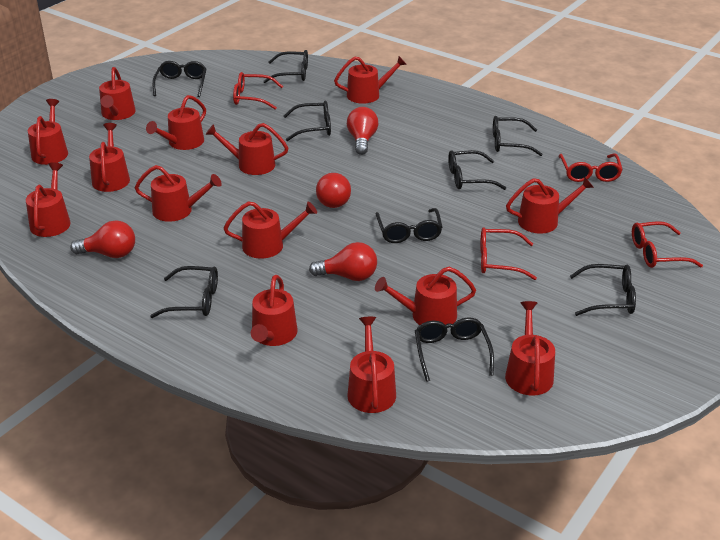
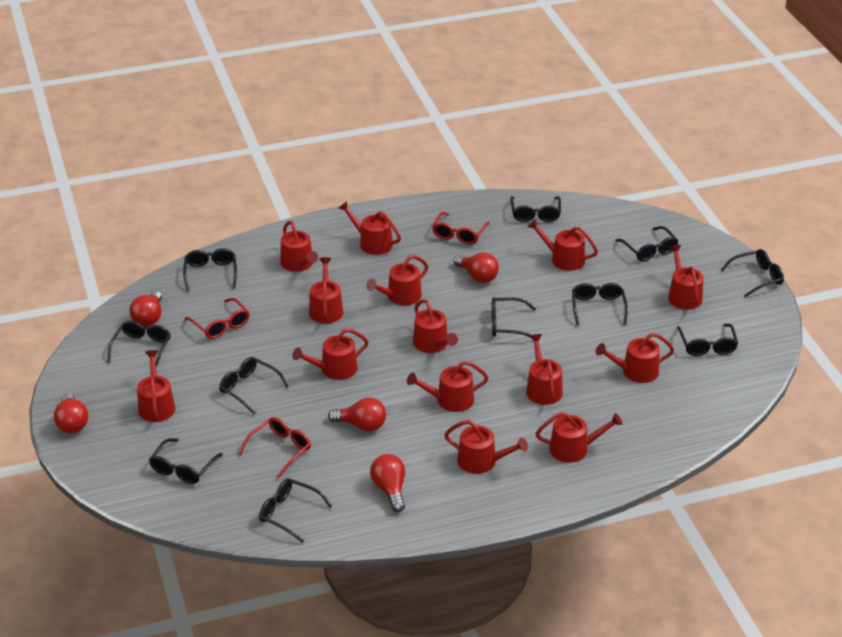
black glasses: 9 -> 11
red glasses: 4 -> 3
red light bulb: 4 -> 5

